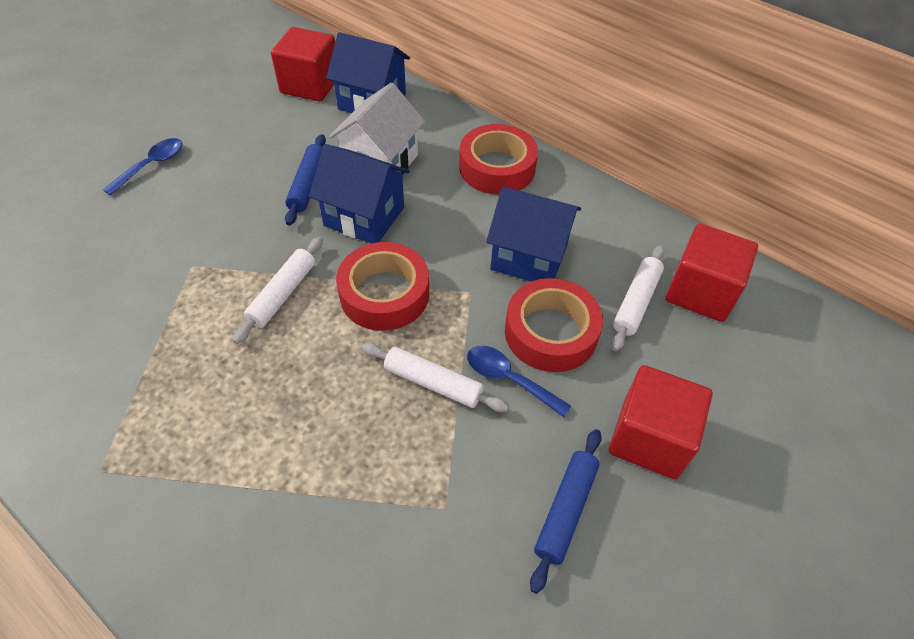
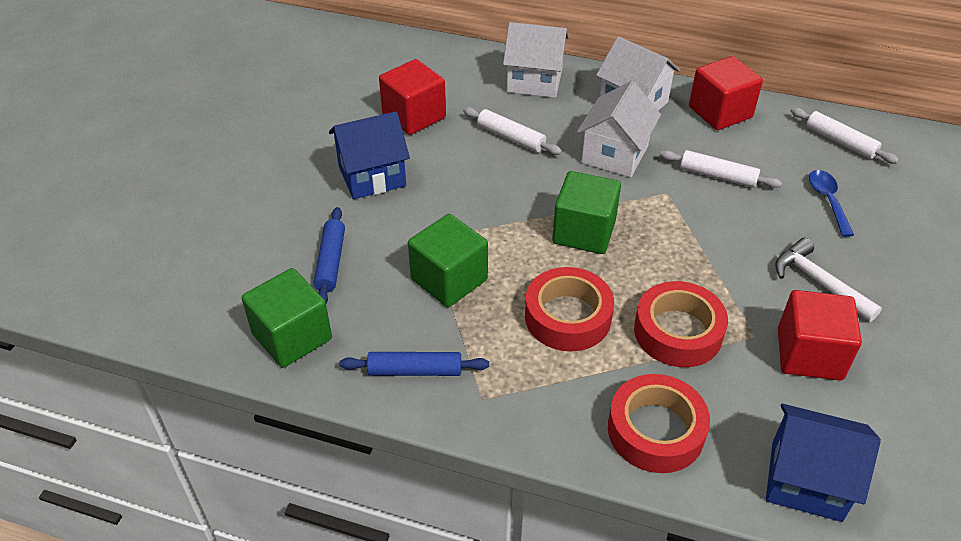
blue house: 3 -> 2
blue spoon: 2 -> 1
green cube: 0 -> 3
white hammer: 0 -> 1
white house: 1 -> 3

